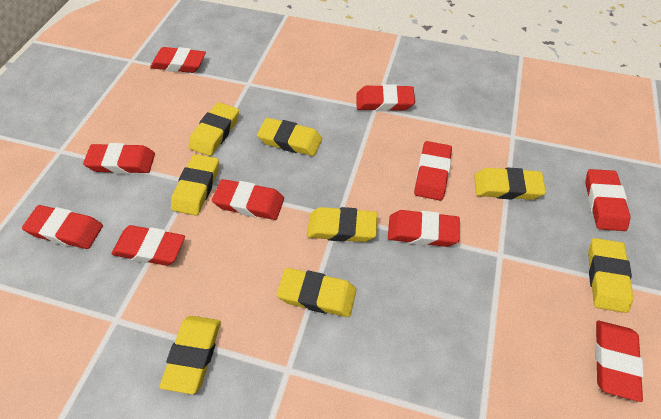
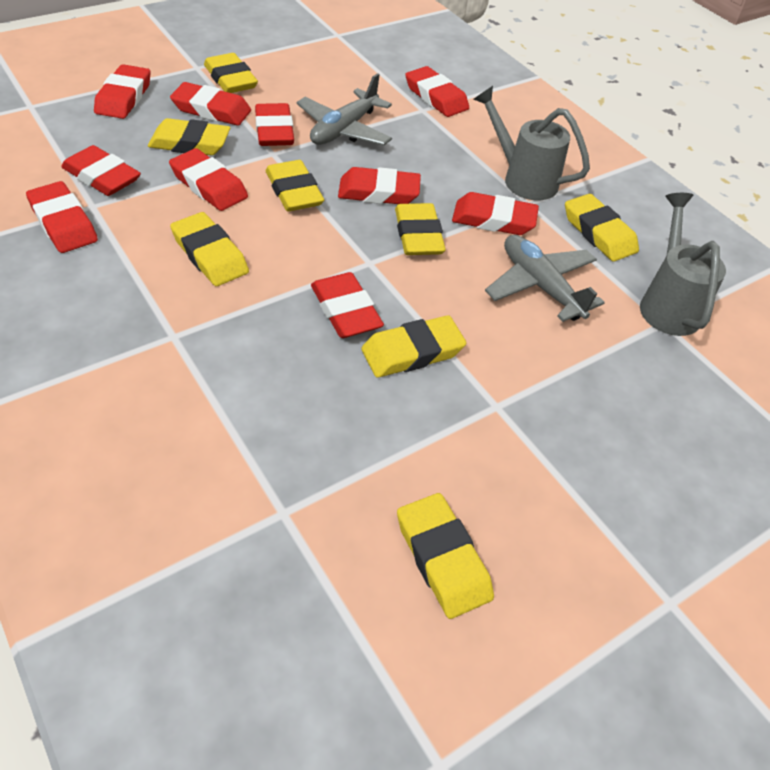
grey plane: 0 -> 2
grey watering can: 0 -> 2

